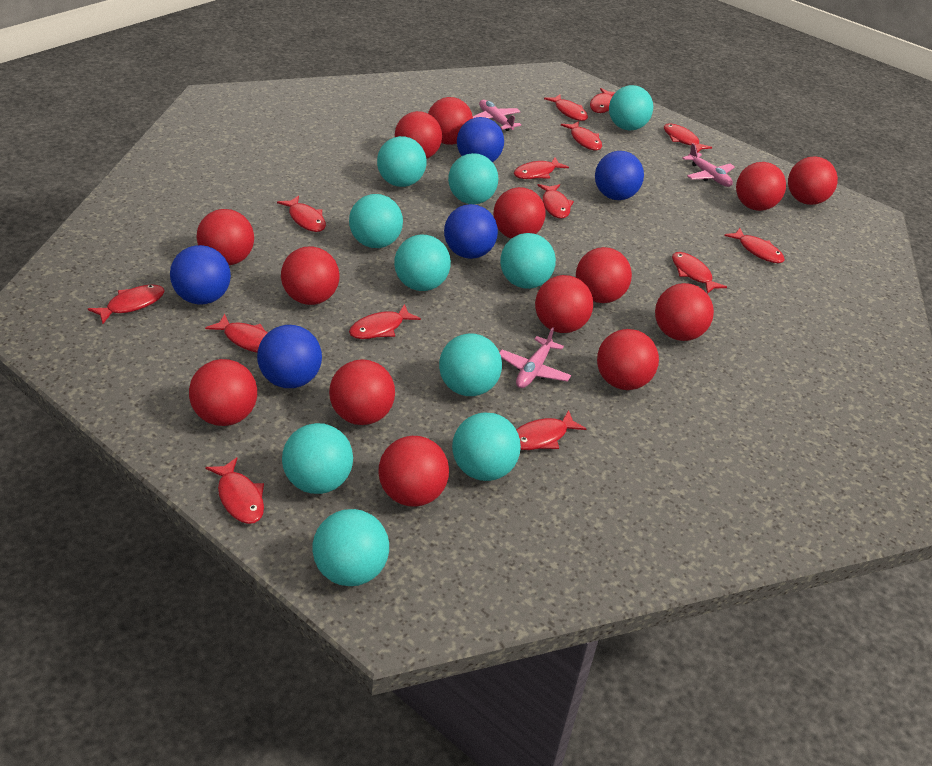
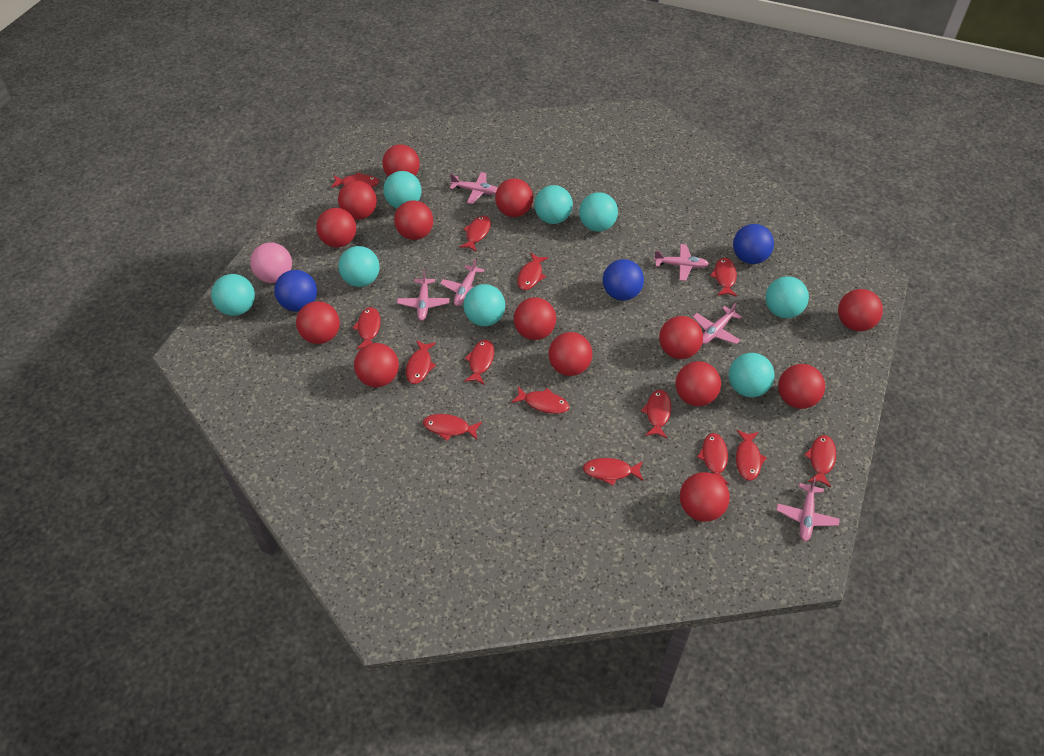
blue ball: 5 -> 3
pink ball: 0 -> 1
pink plane: 3 -> 6
turquoise ball: 10 -> 8

